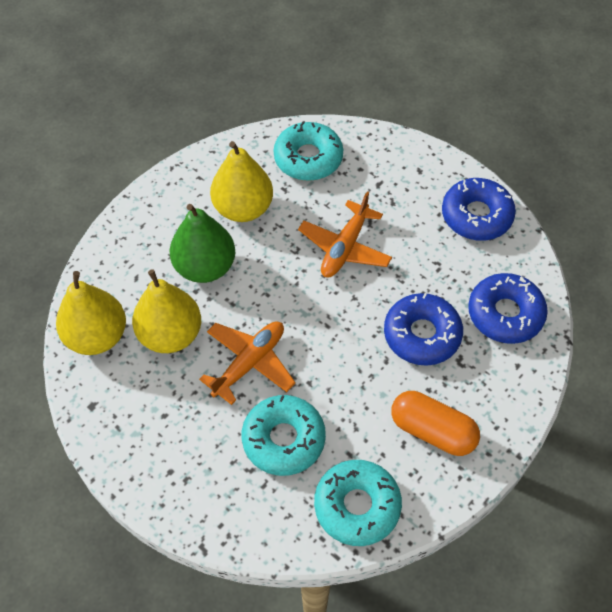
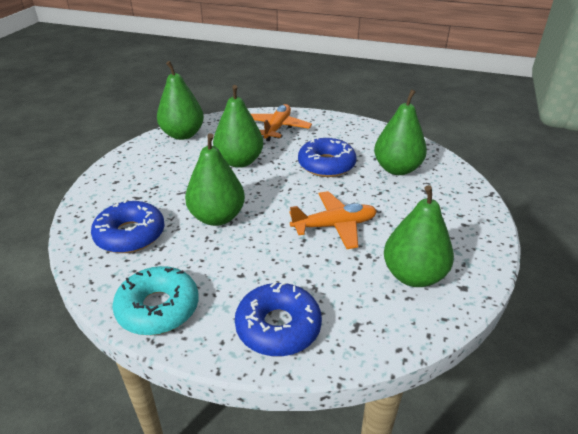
green pear: 1 -> 5
orange capsule: 1 -> 0
turquoise donut: 3 -> 1
yellow pear: 3 -> 0

